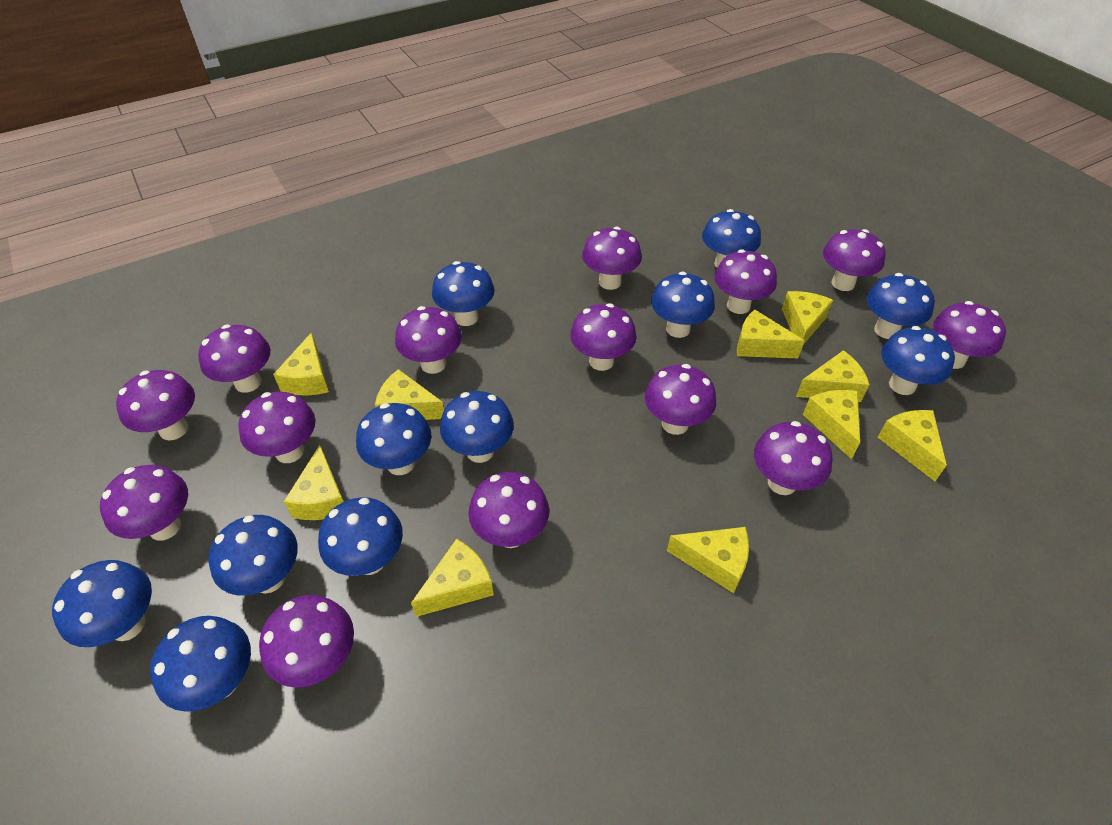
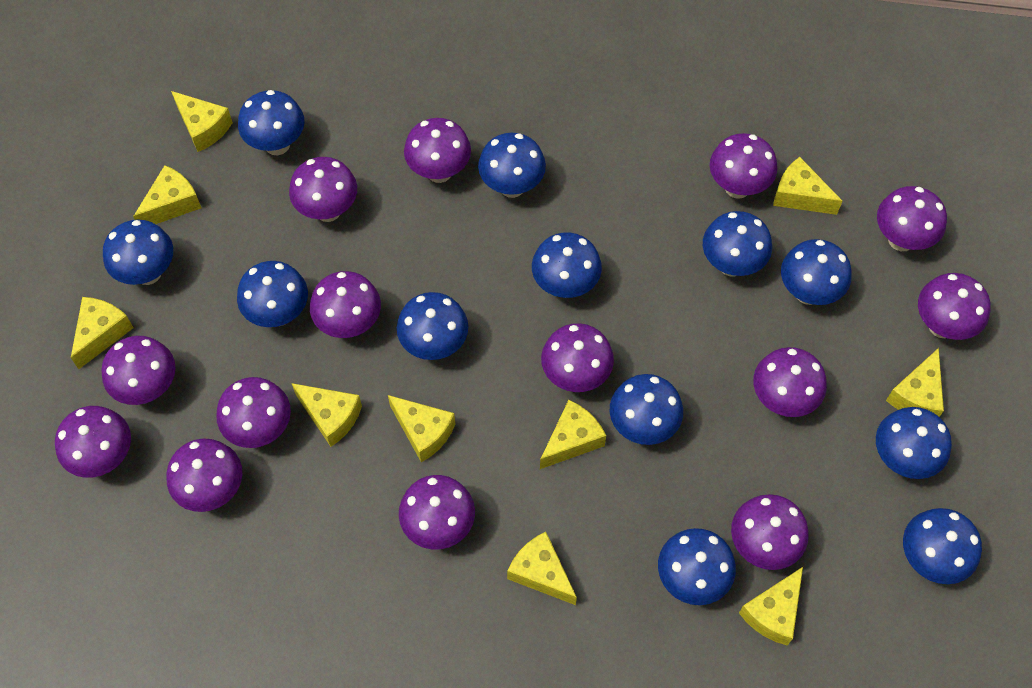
blue mushroom: 11 -> 12

